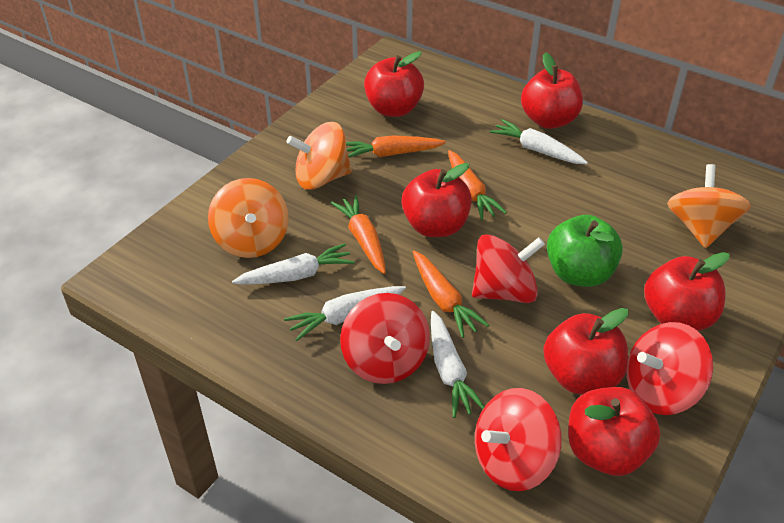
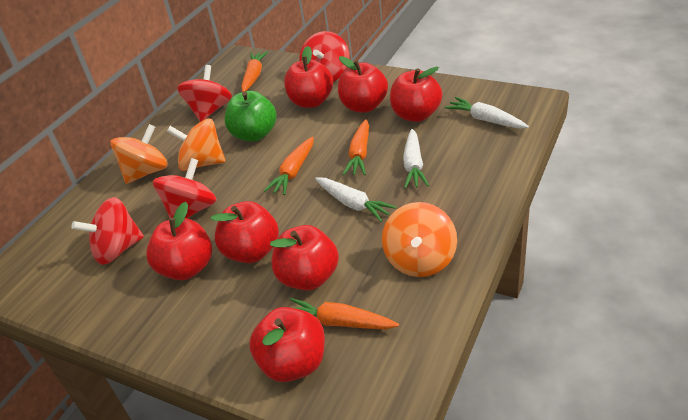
red apple: 6 -> 7
white carrot: 4 -> 3

